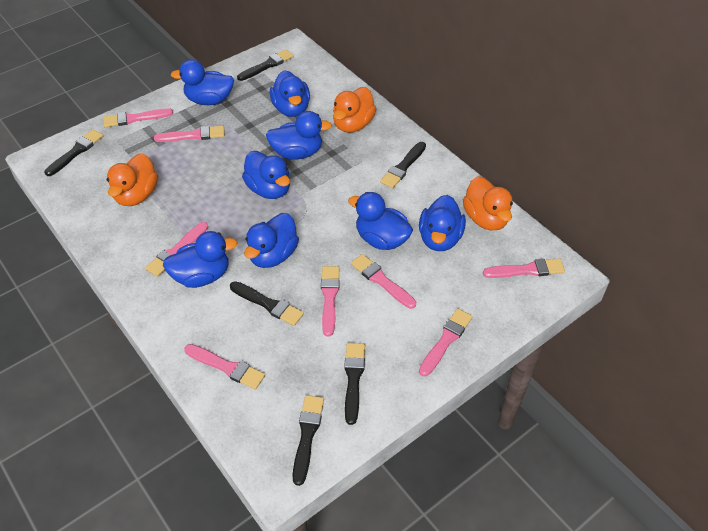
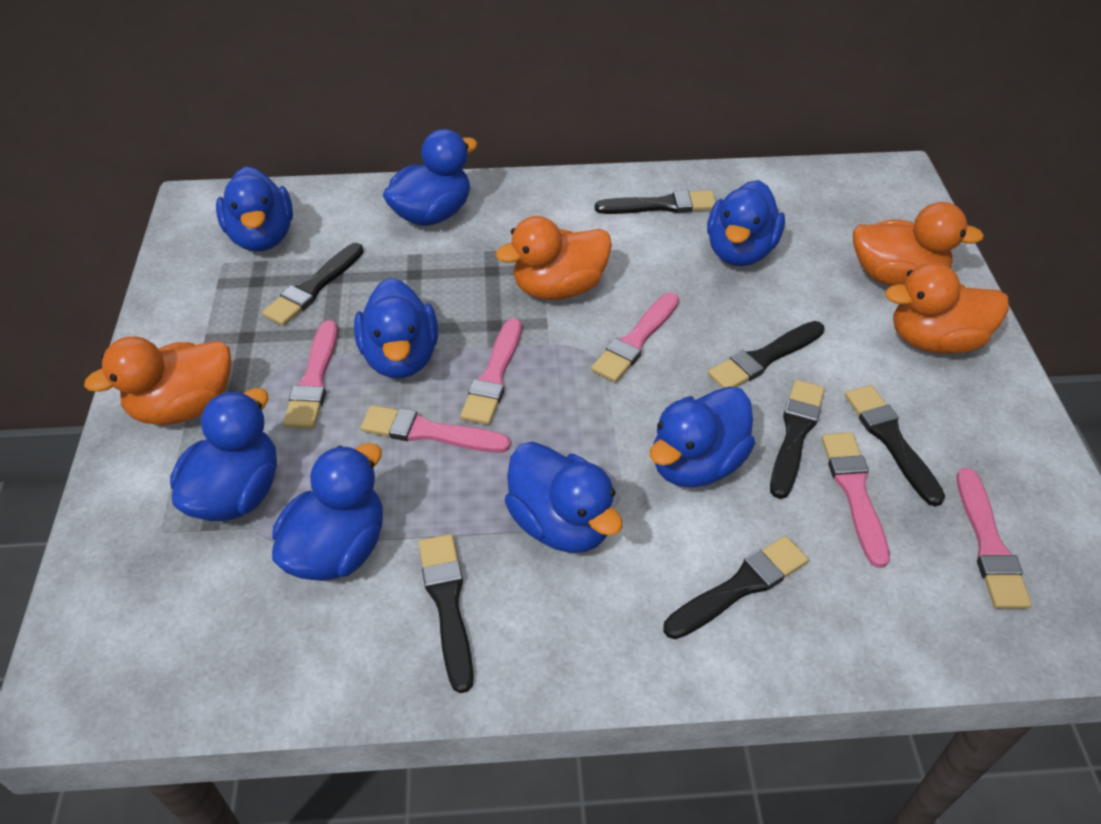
black brush: 6 -> 7
orange duck: 3 -> 4
pink brush: 8 -> 6

